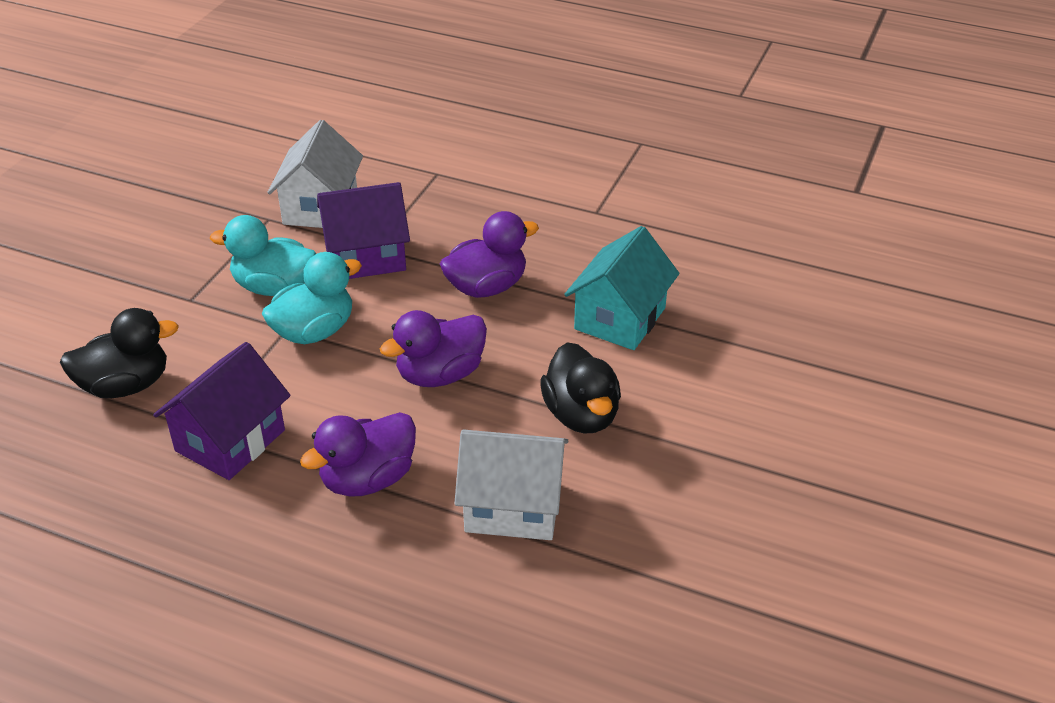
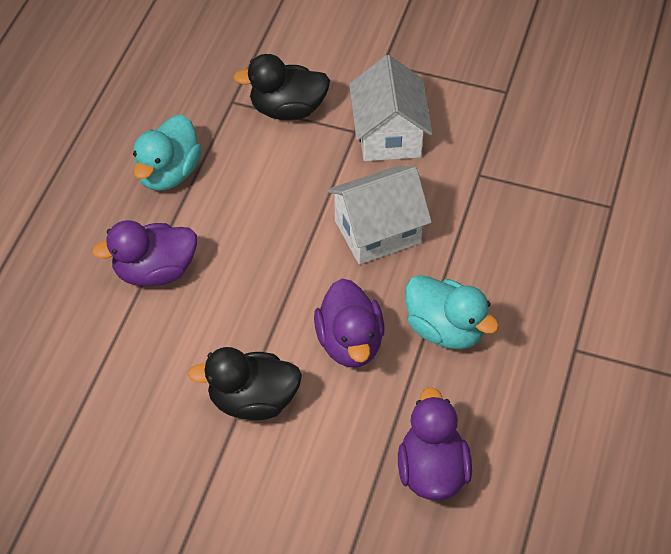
purple house: 2 -> 0
turquoise house: 1 -> 0

